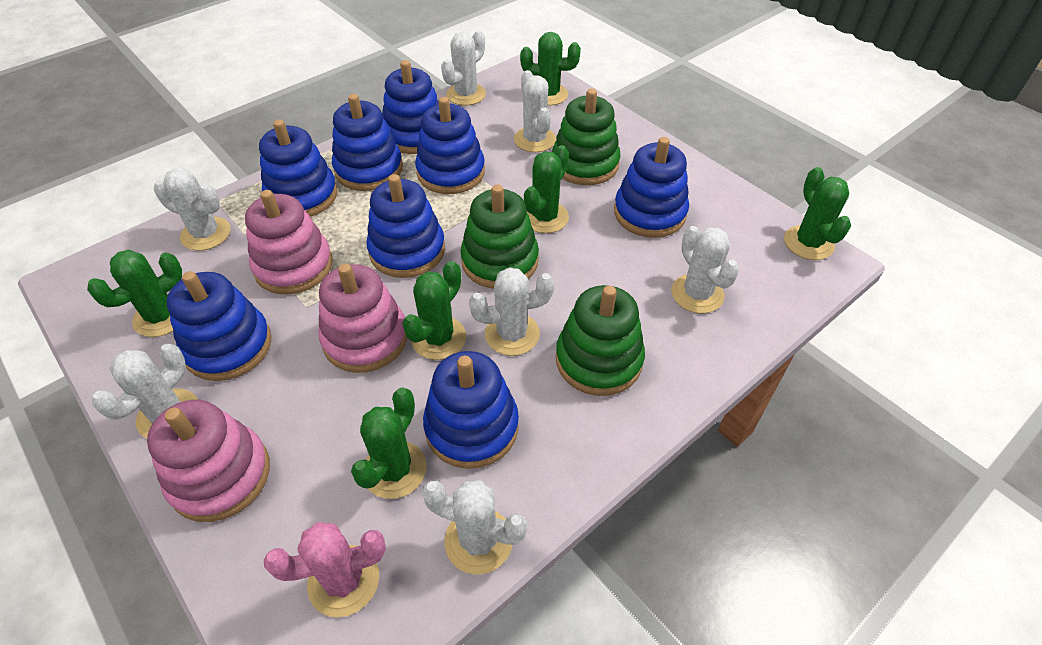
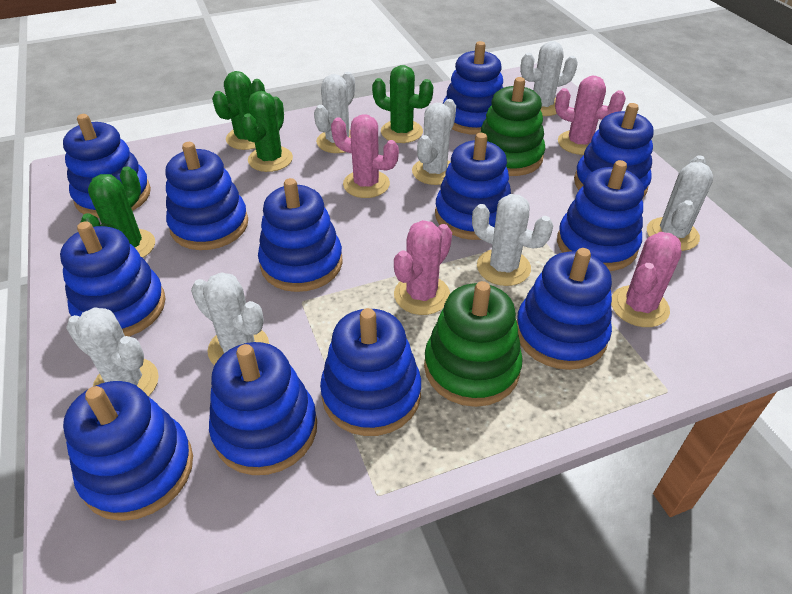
blue stacking toy: 8 -> 12
green cactus: 6 -> 4
green stacking toy: 3 -> 2
pink cactus: 1 -> 4
pink stacking toy: 3 -> 0

